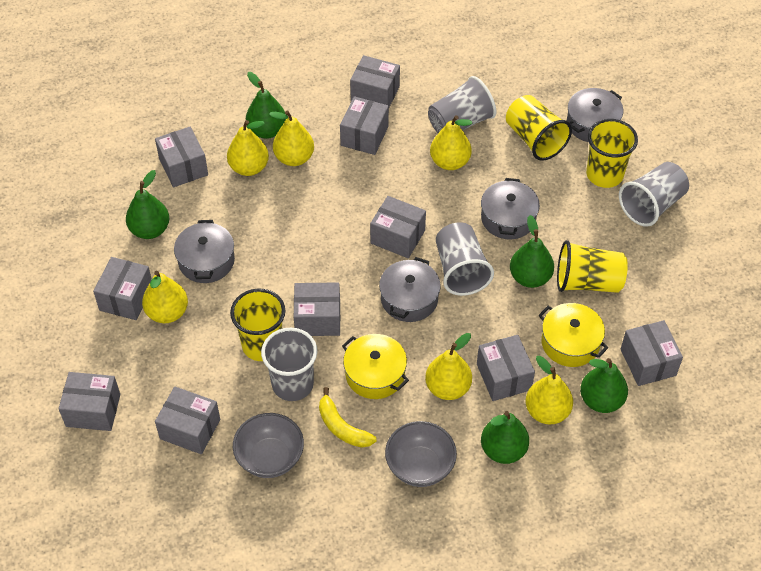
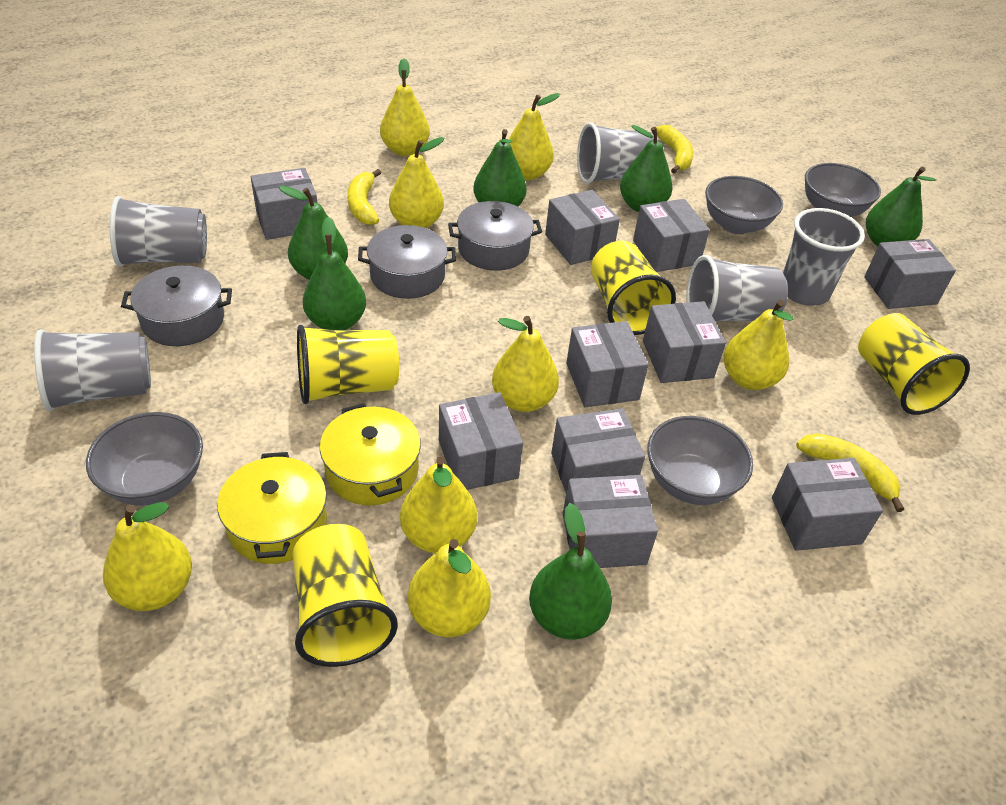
green pear: 5 -> 6
grey bowl: 2 -> 4
grey cup: 4 -> 5
grey pot: 4 -> 3
yellow banana: 1 -> 3
yellow pear: 6 -> 8

